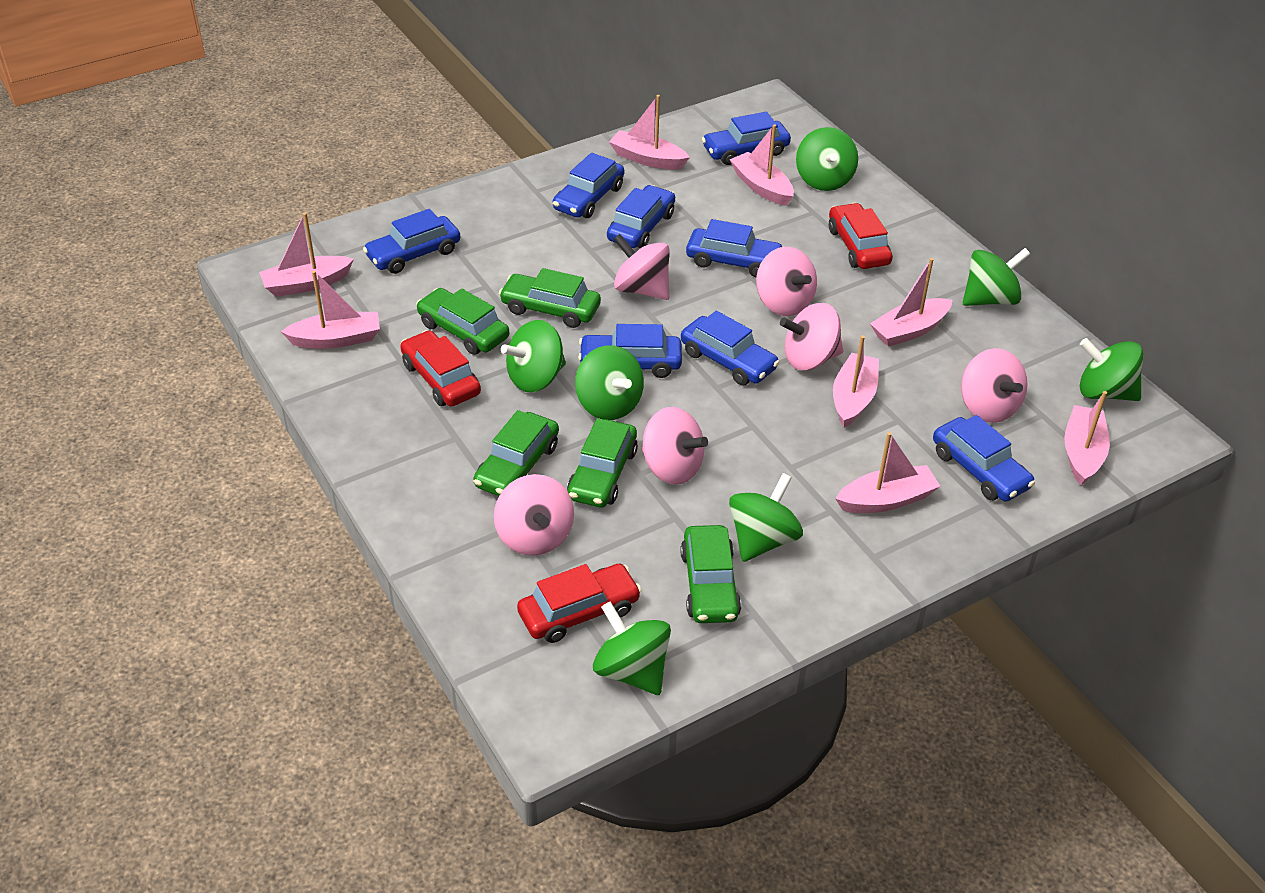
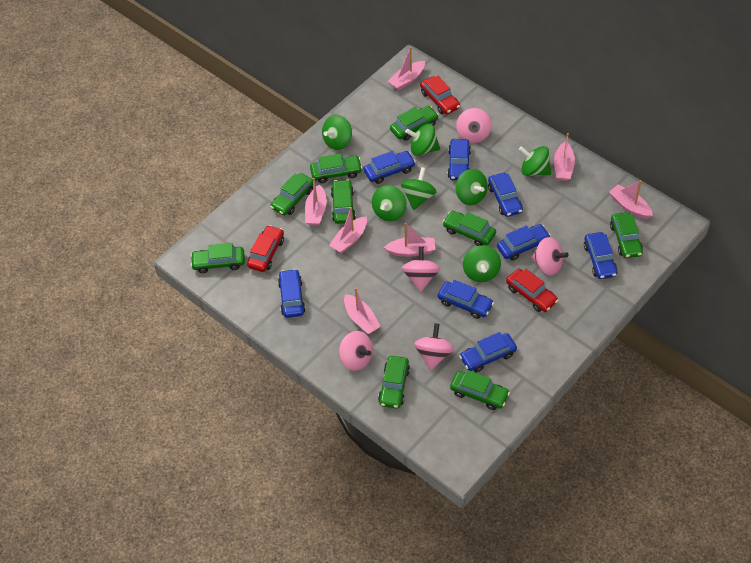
green car: 5 -> 9
pink boat: 8 -> 7
pink spinning top: 6 -> 5

